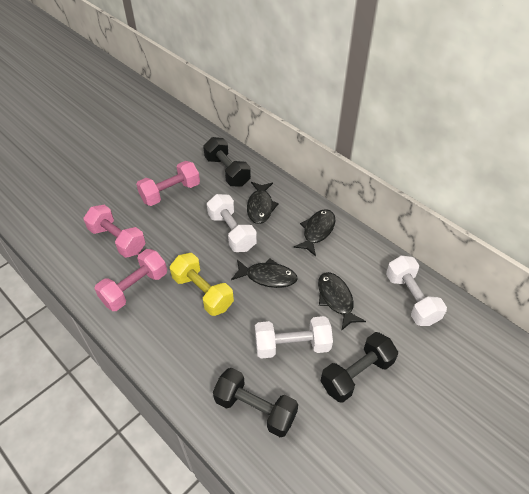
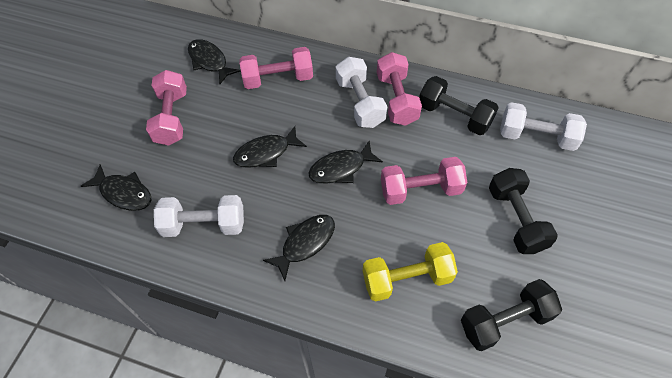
black fish: 4 -> 5
pink dumbbell: 3 -> 4

